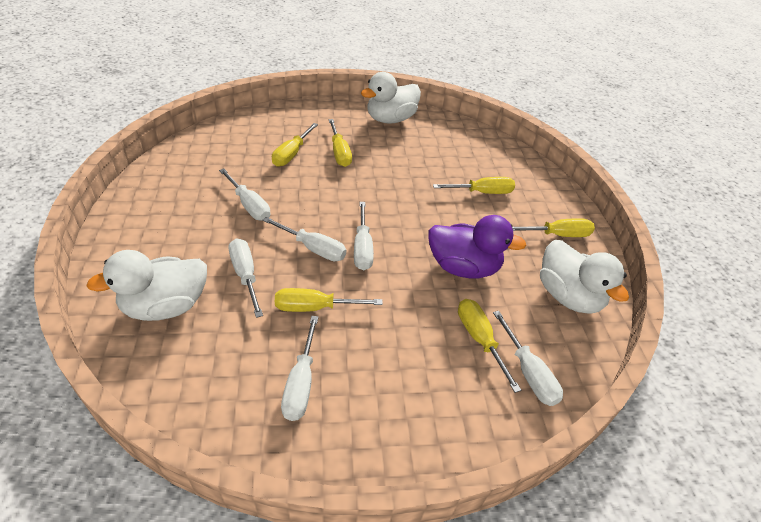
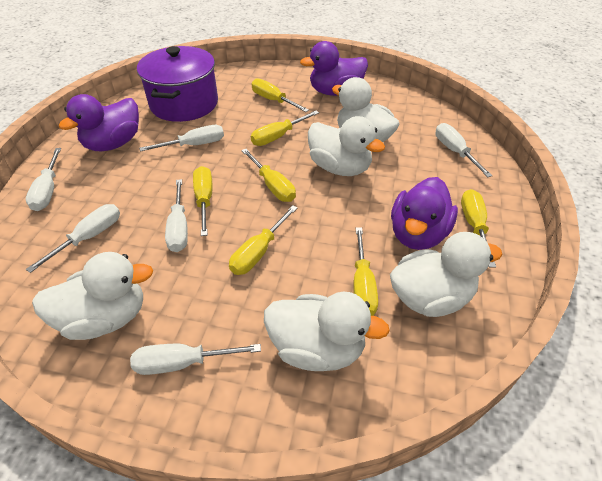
purple duck: 1 -> 3
purple pot: 0 -> 1
white duck: 3 -> 5
yellow screwdriver: 6 -> 7

